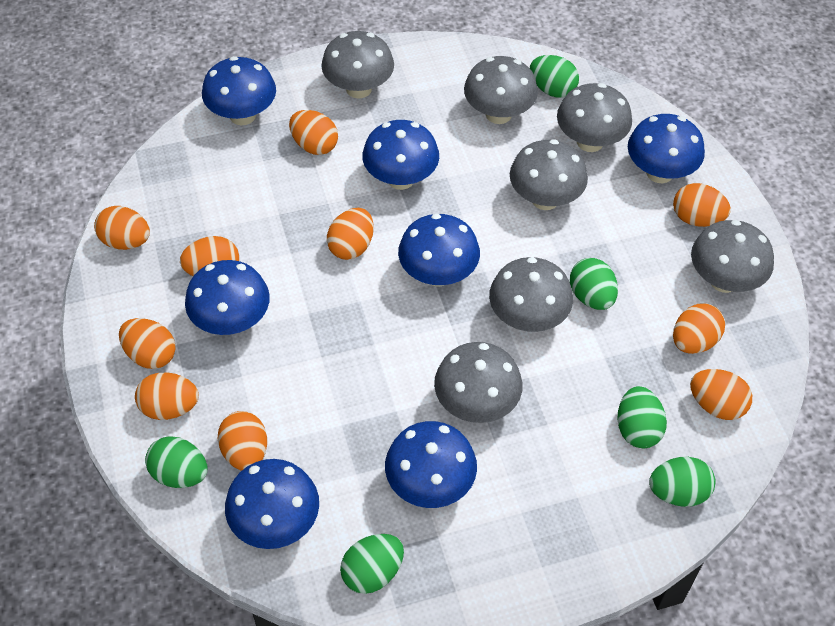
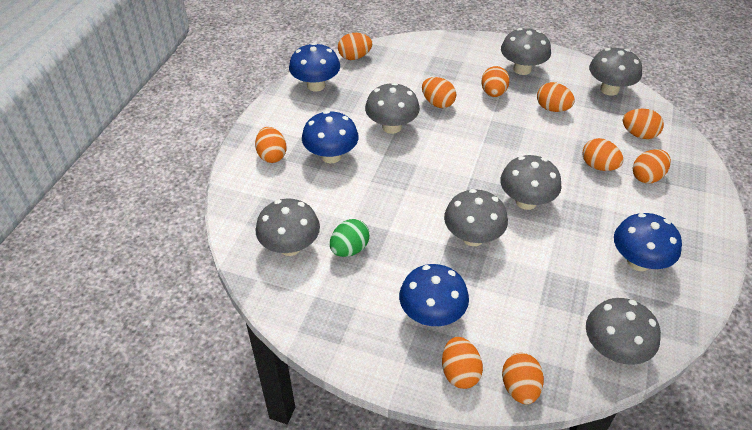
blue mushroom: 7 -> 4
green egg: 6 -> 1

